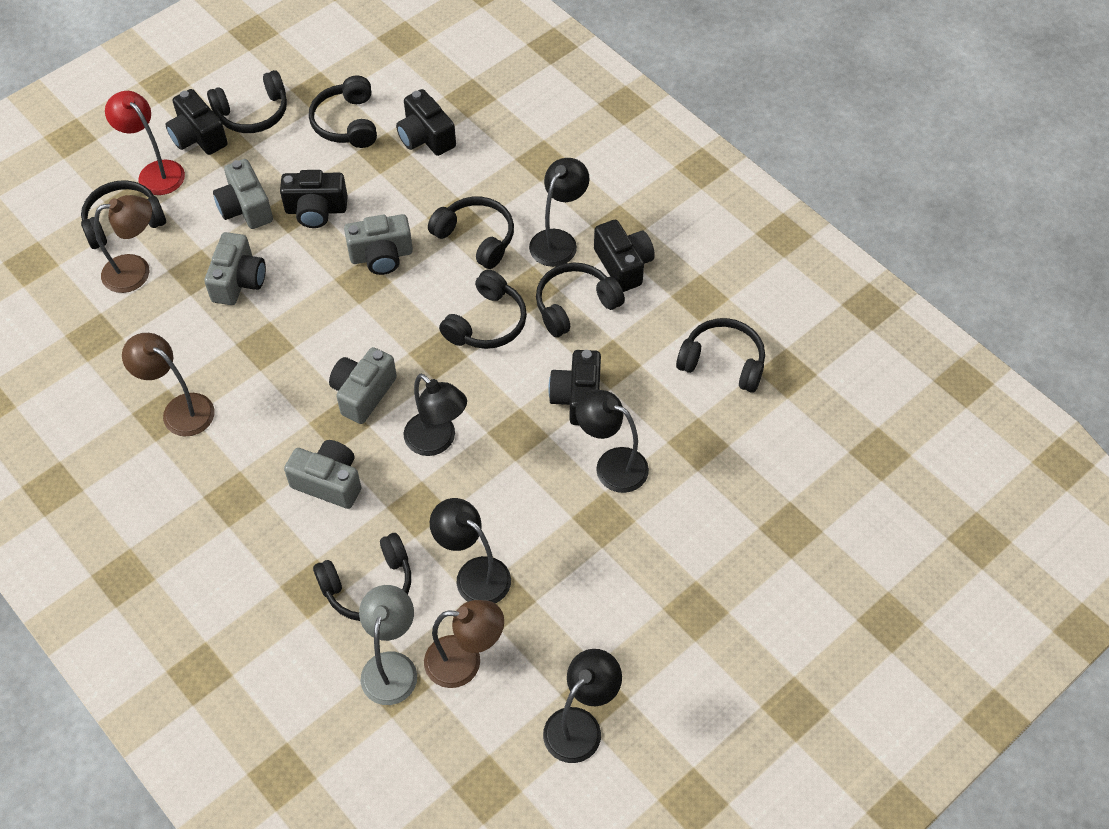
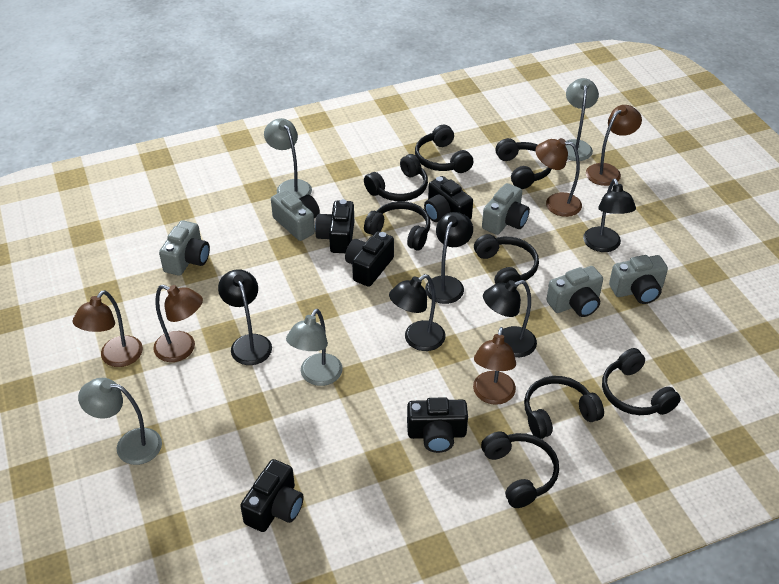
brown lamp: 3 -> 5
grey lamp: 1 -> 4
red lamp: 1 -> 0

